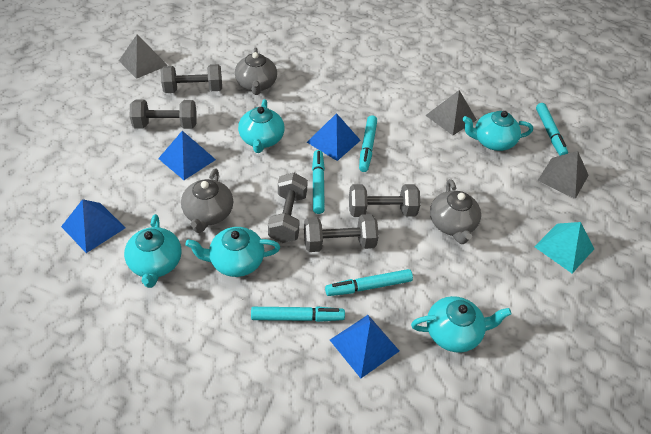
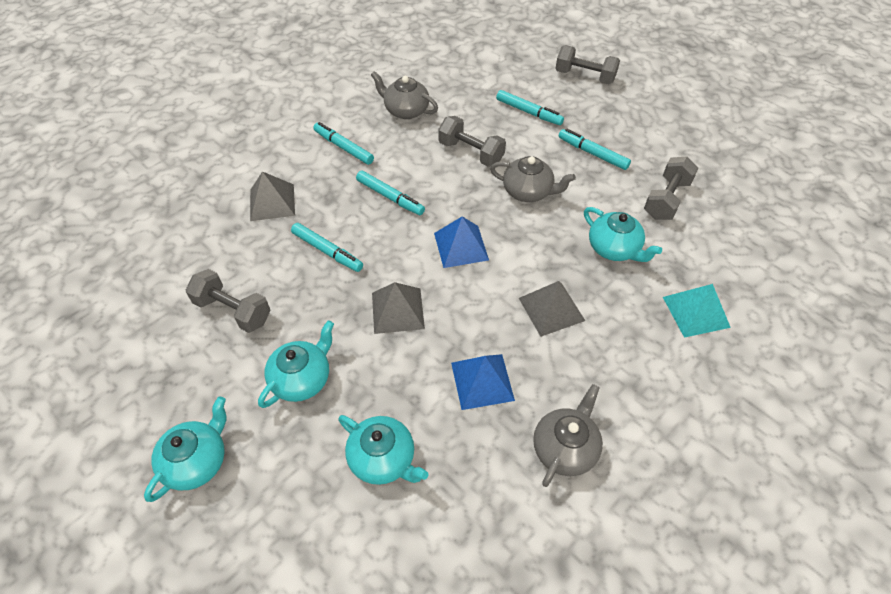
blue pyramid: 4 -> 2
grey dumbbell: 5 -> 4
turquoise teapot: 5 -> 4

